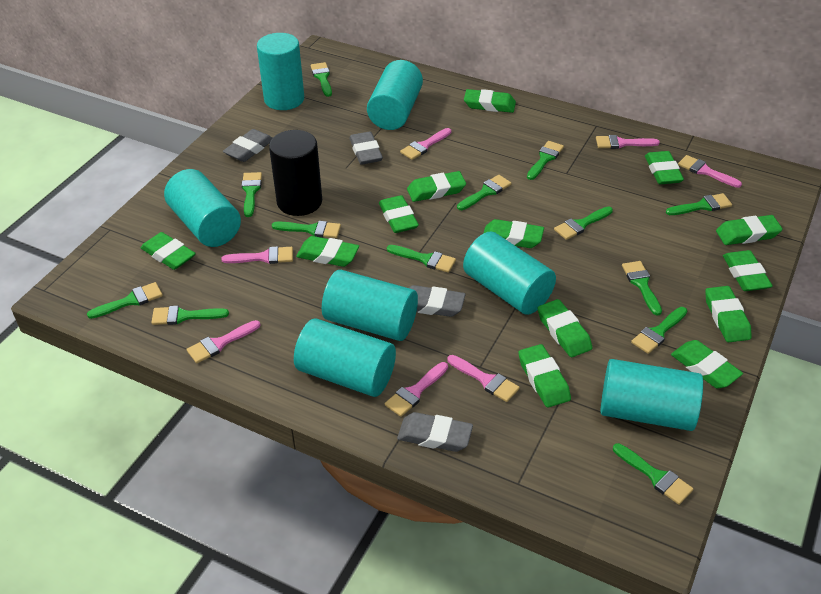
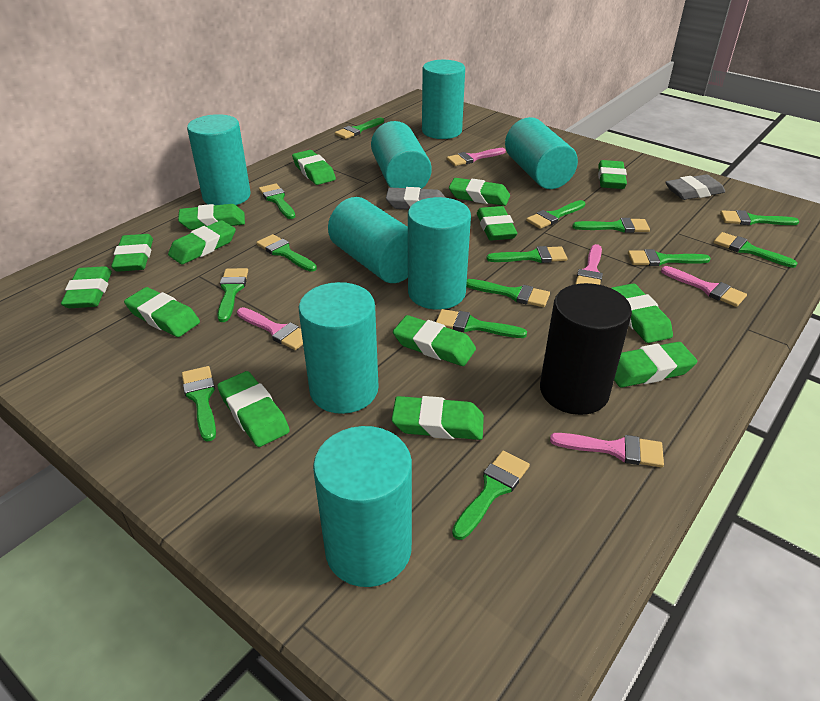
green brush: 13 -> 14
green eraser: 13 -> 14
grey eraser: 4 -> 2
pink brush: 7 -> 5
turquoise cylinder: 7 -> 8

